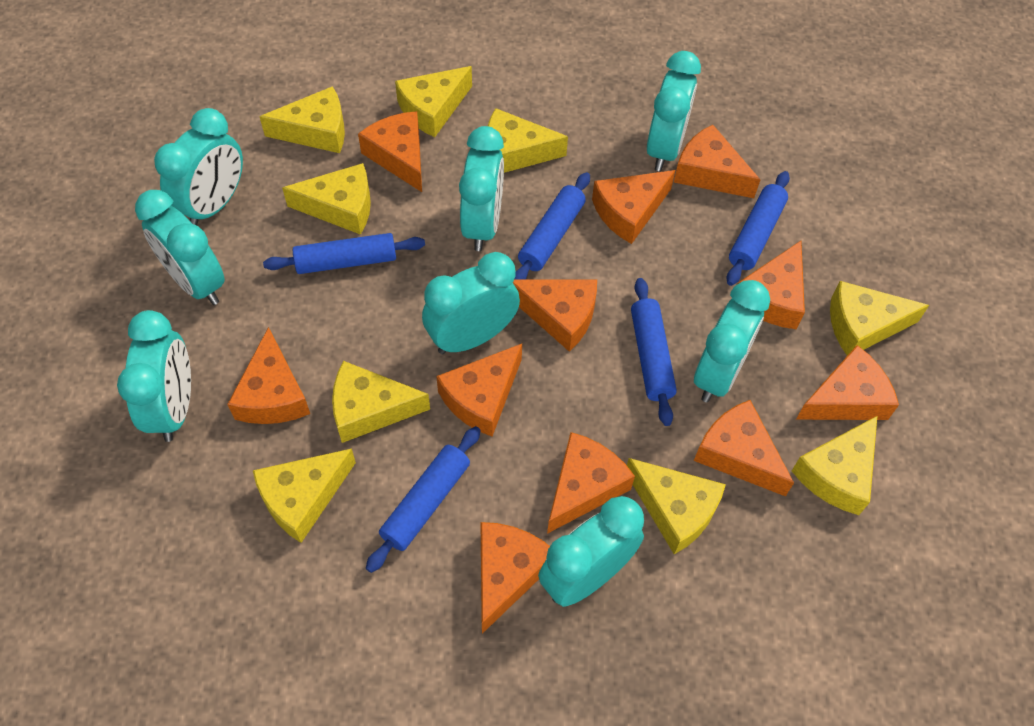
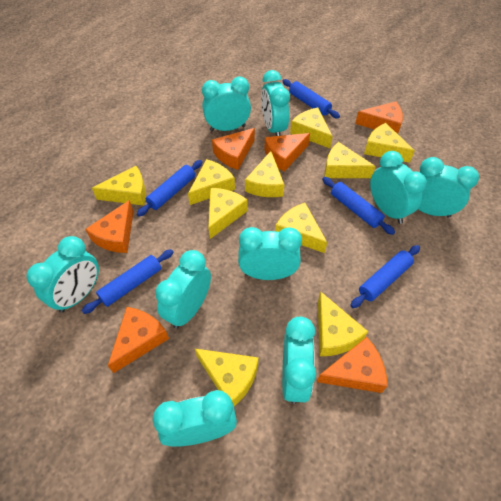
orange cheese: 11 -> 6
turquoise clock: 8 -> 9
yellow cheese: 9 -> 10

